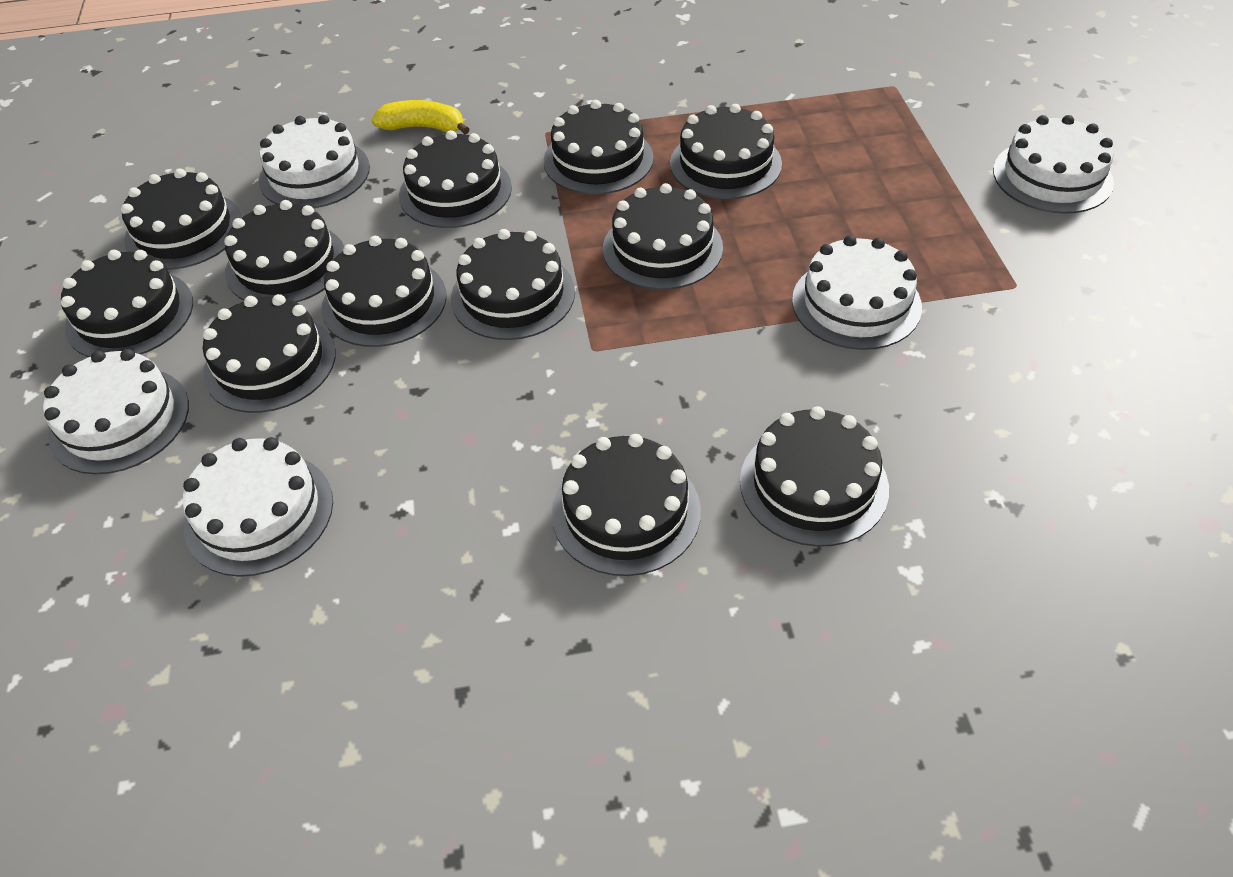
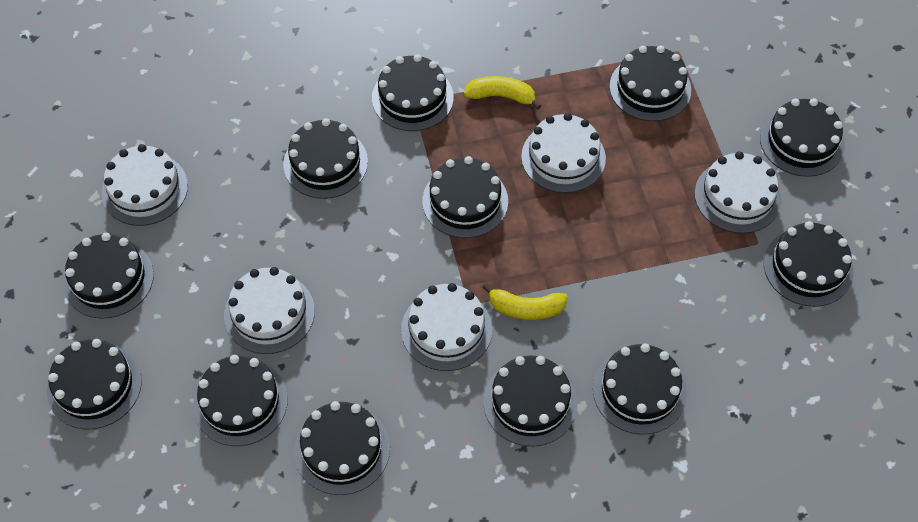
yellow banana: 1 -> 2

